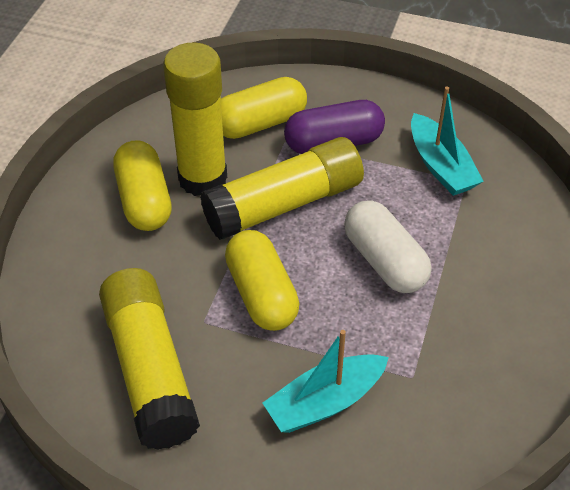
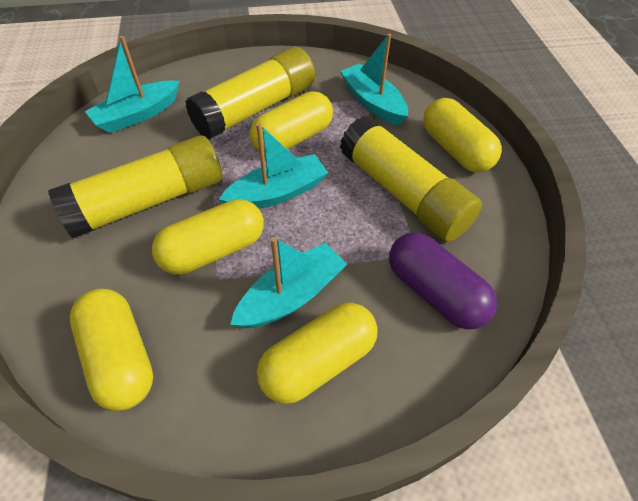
turquoise boat: 2 -> 4
white capsule: 1 -> 0
yellow capsule: 3 -> 5

